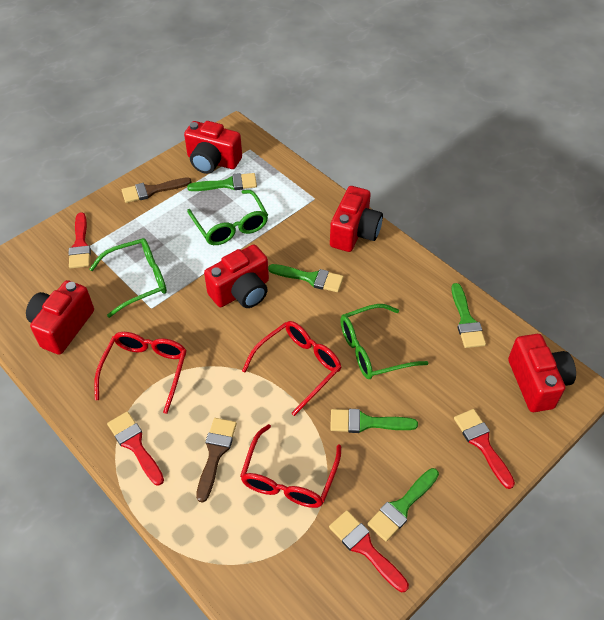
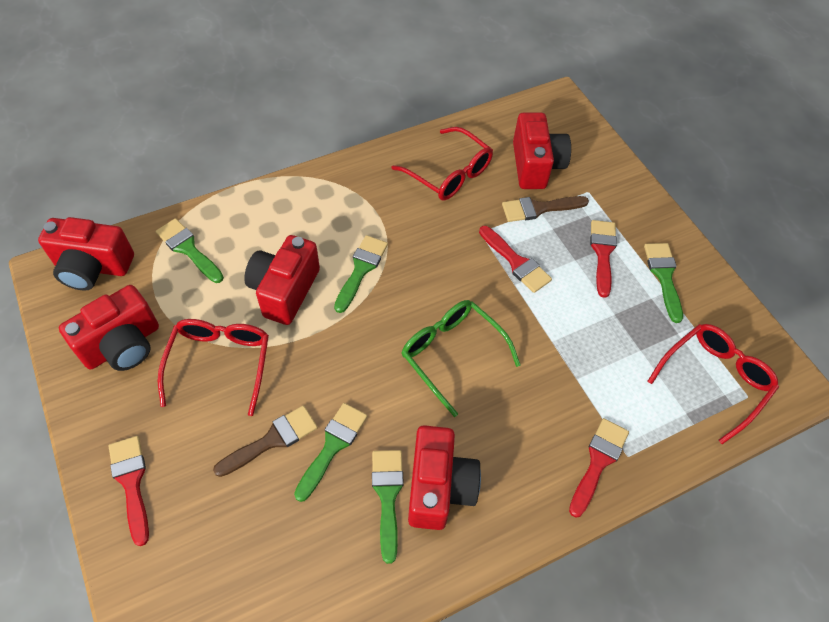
green glasses: 3 -> 1

